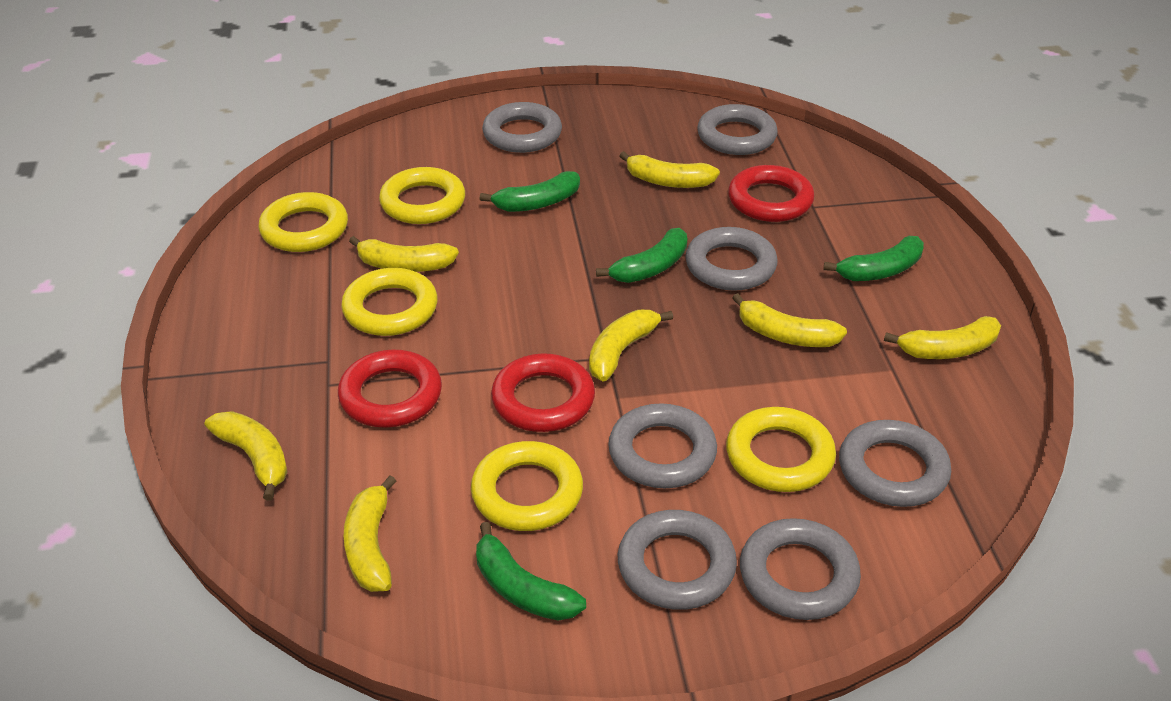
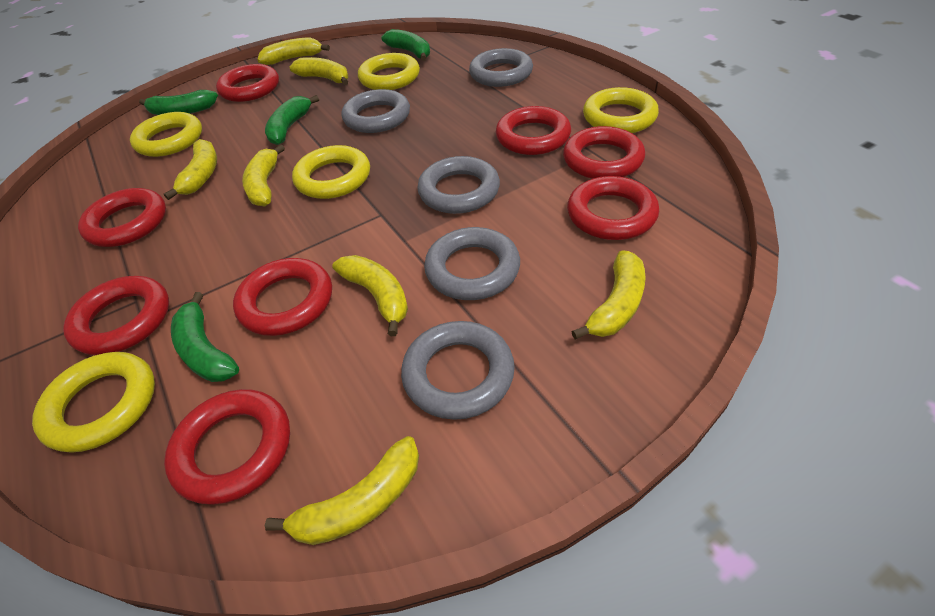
grey ring: 7 -> 5
red ring: 3 -> 8

